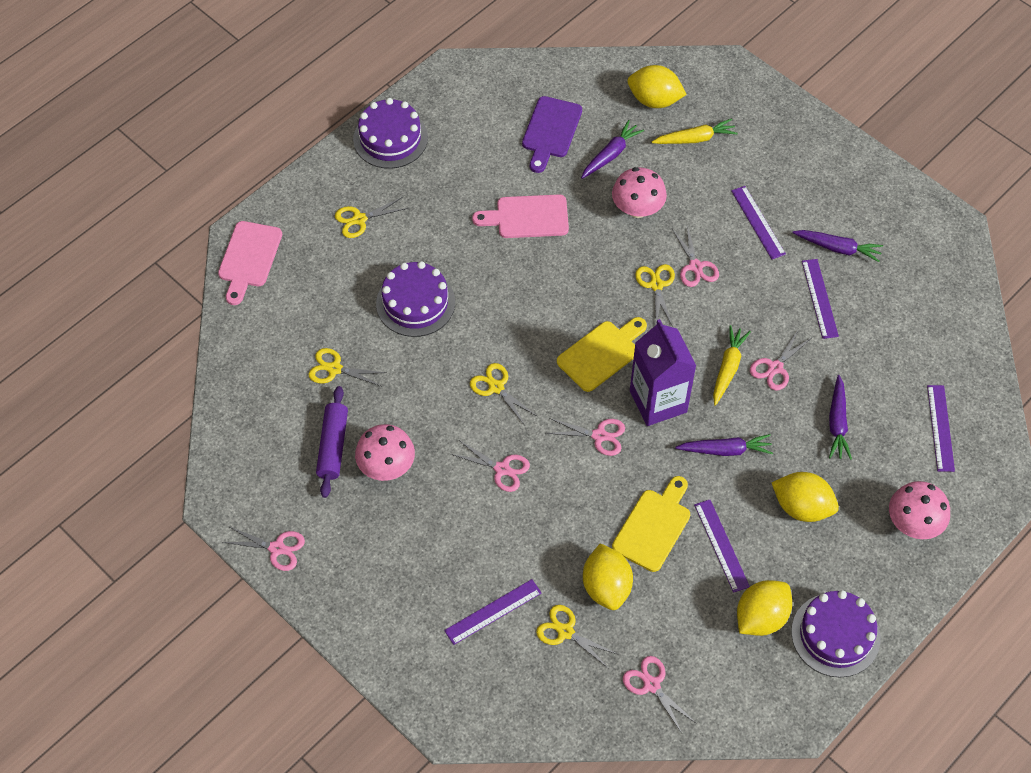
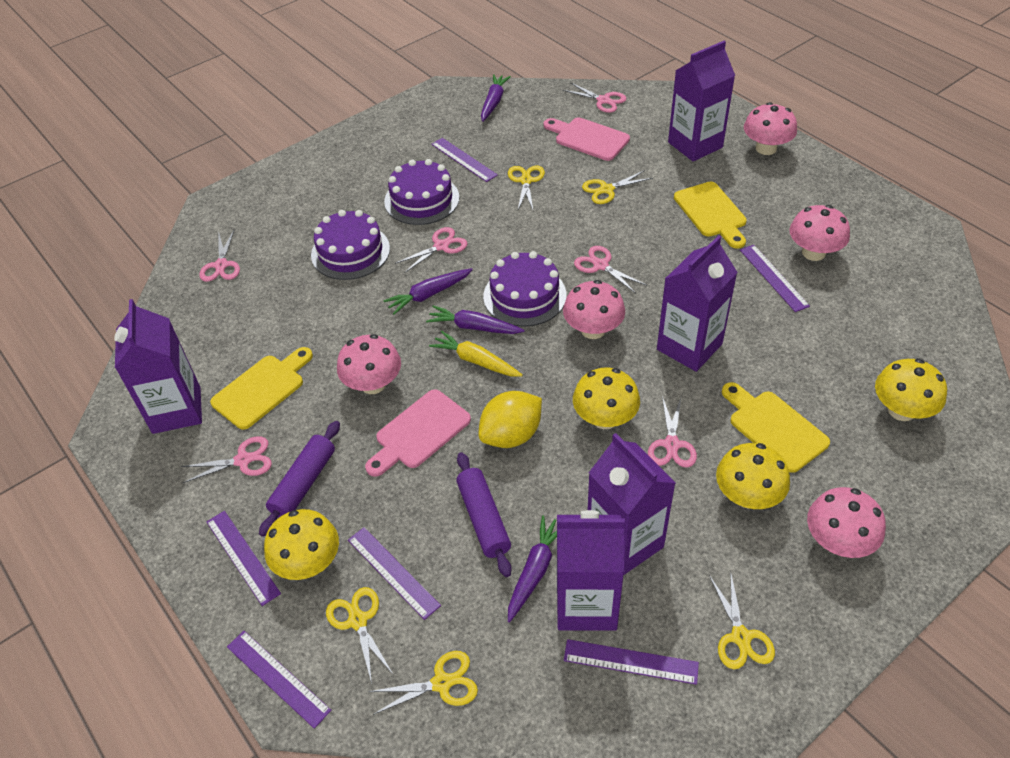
pink mushroom: 3 -> 5
purple carton: 1 -> 5
purple cutting board: 1 -> 0
purple rolling pin: 1 -> 2
purple ruler: 5 -> 6
yellow carrot: 2 -> 1
yellow cutting board: 2 -> 3
yellow lemon: 4 -> 1
yellow mushroom: 0 -> 4

